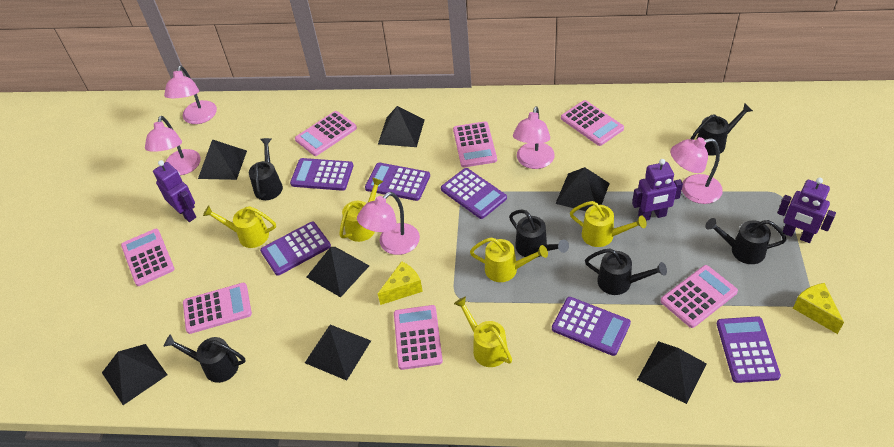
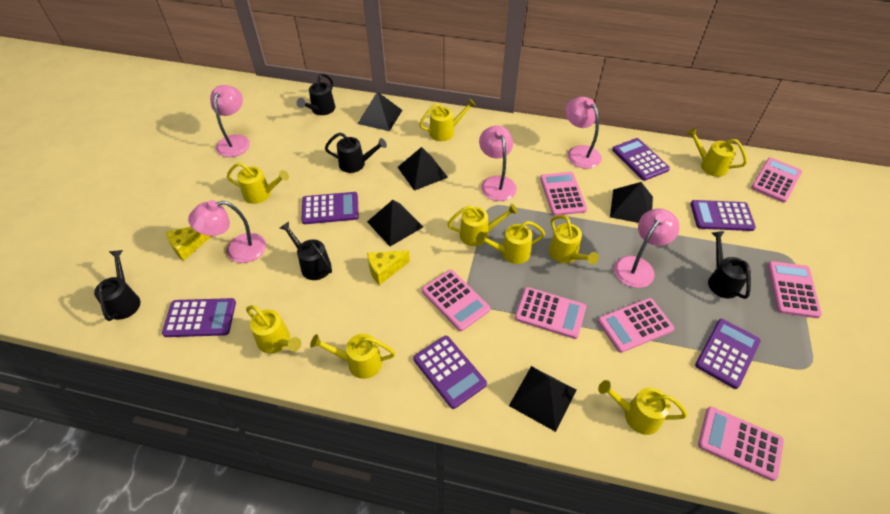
black pyramid: 7 -> 5
black watering can: 6 -> 5
purple robot: 3 -> 0
yellow watering can: 5 -> 9

